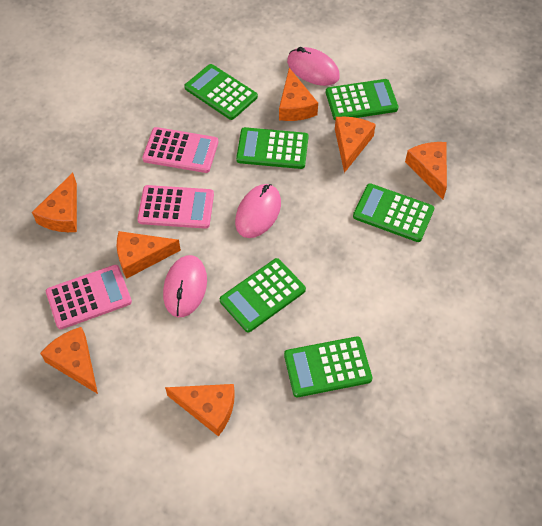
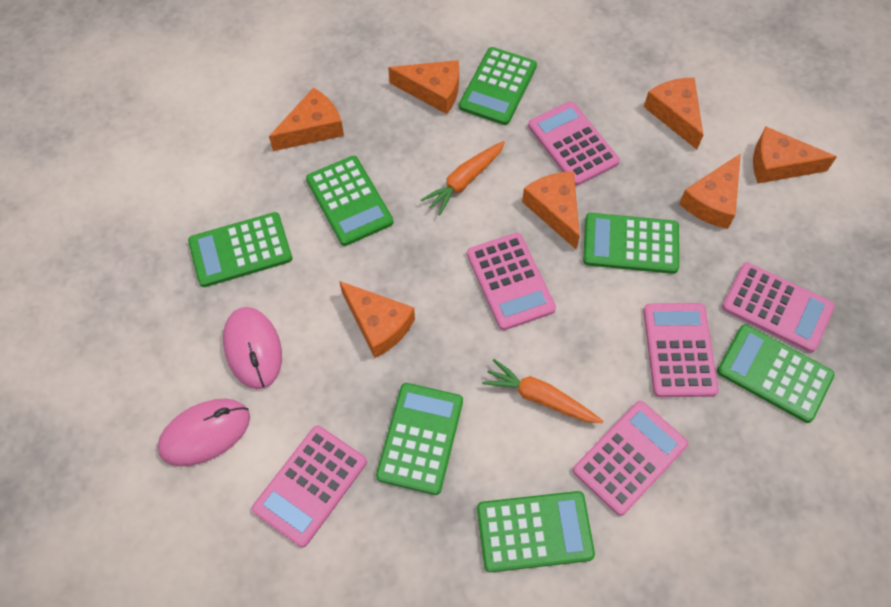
green calculator: 6 -> 7
orange carrot: 0 -> 2
pink calculator: 3 -> 6
pink mouse: 3 -> 2

